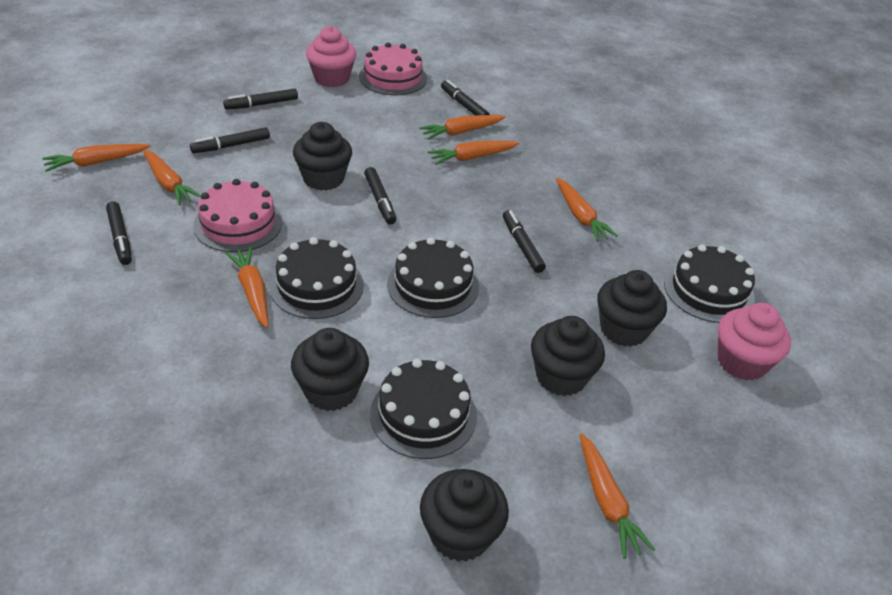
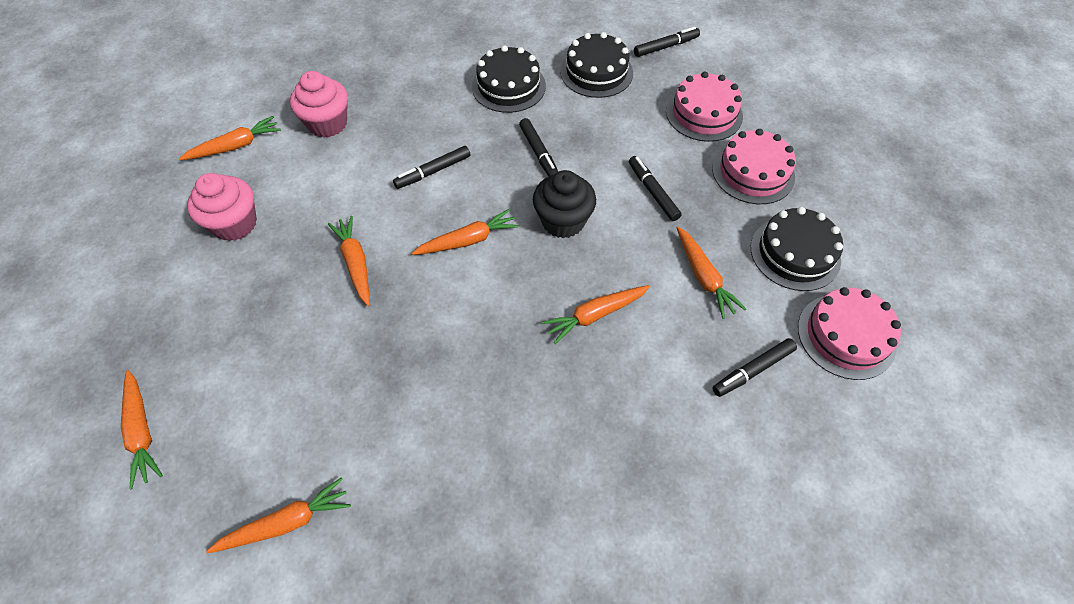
black cake: 4 -> 3
black cupcake: 5 -> 1
black marker: 6 -> 5
pink cake: 2 -> 3

